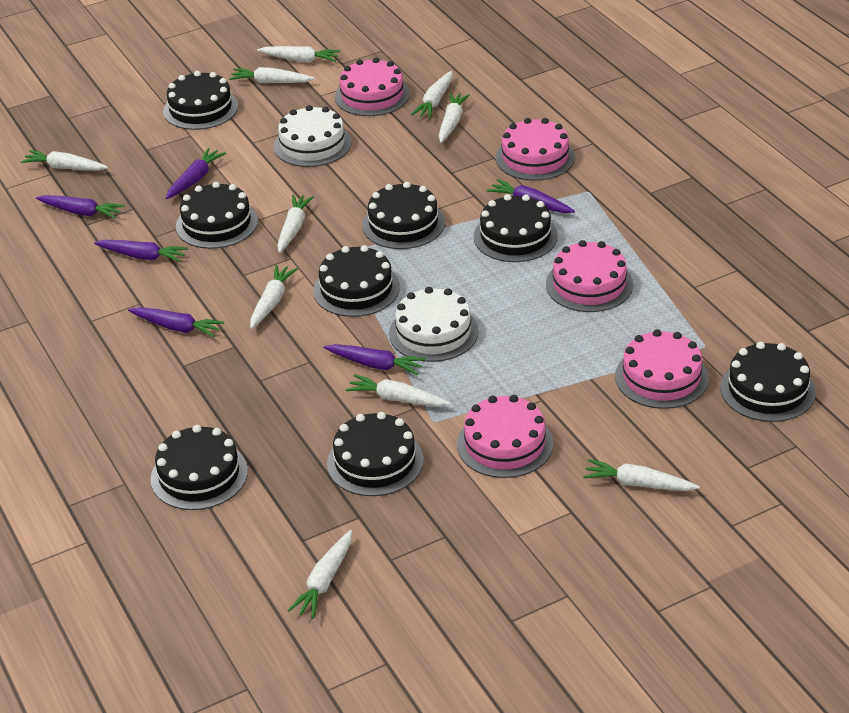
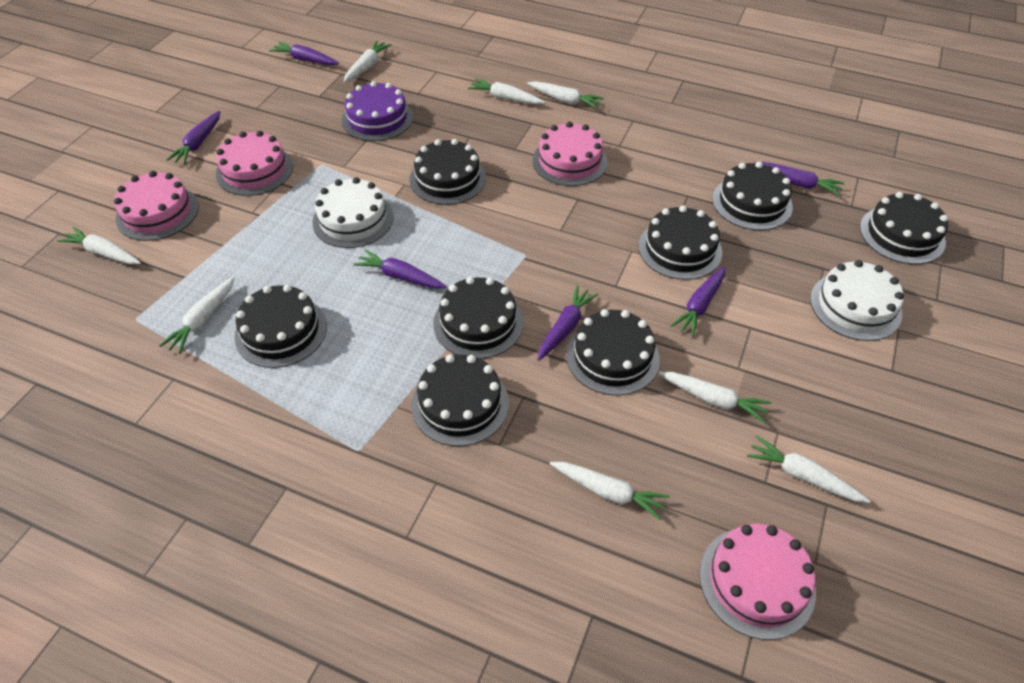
pink cake: 5 -> 4
purple cake: 0 -> 1
white carrot: 10 -> 8

